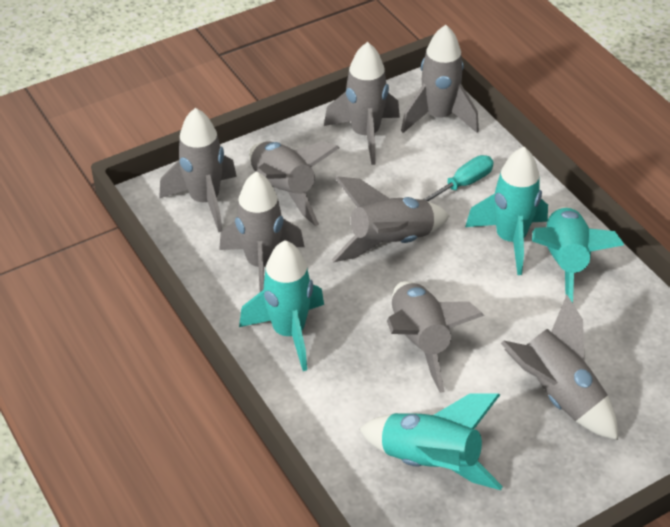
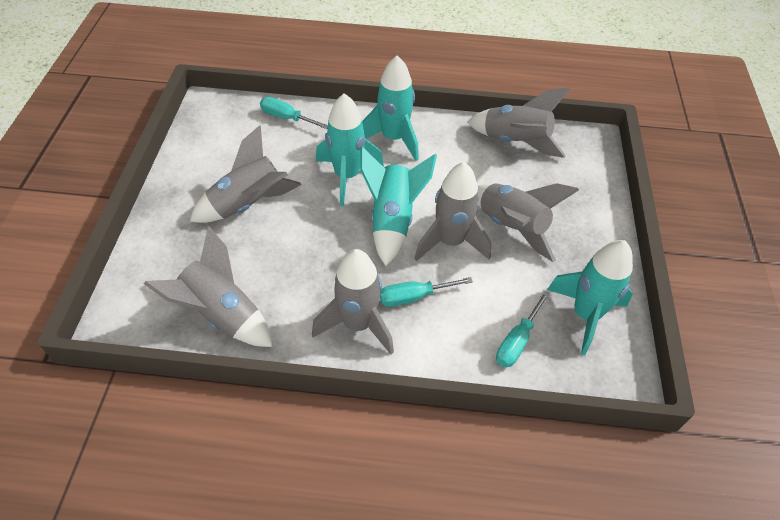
grey rocket: 8 -> 6
turquoise screwdriver: 1 -> 3

